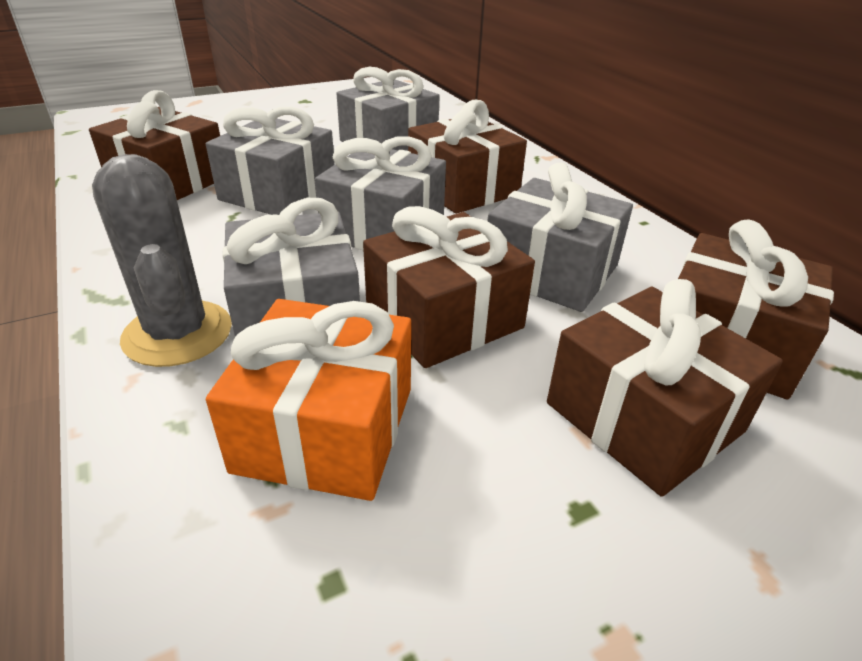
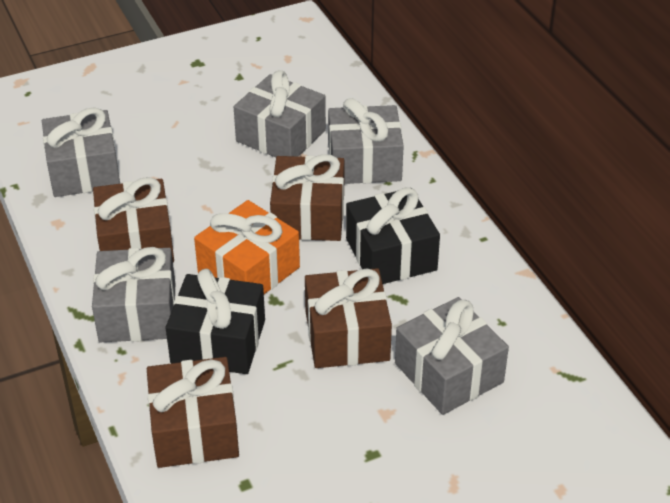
black gift: 0 -> 2
brown gift: 5 -> 4
grey cactus: 1 -> 0

